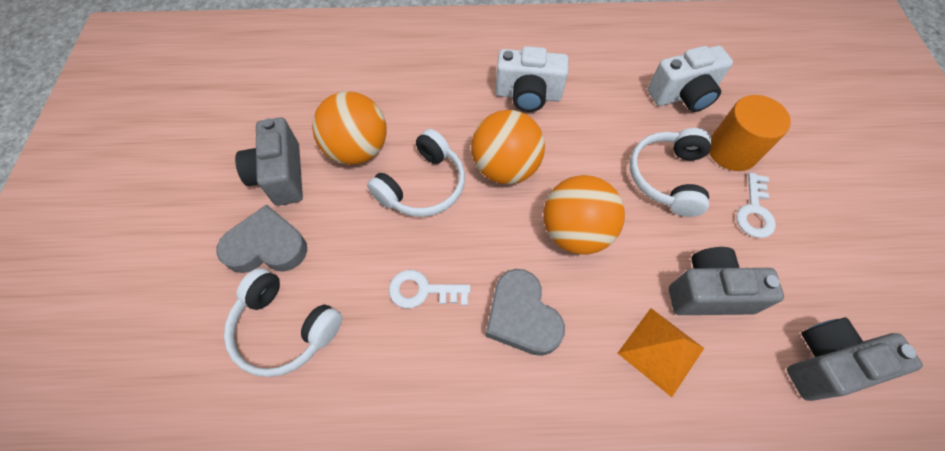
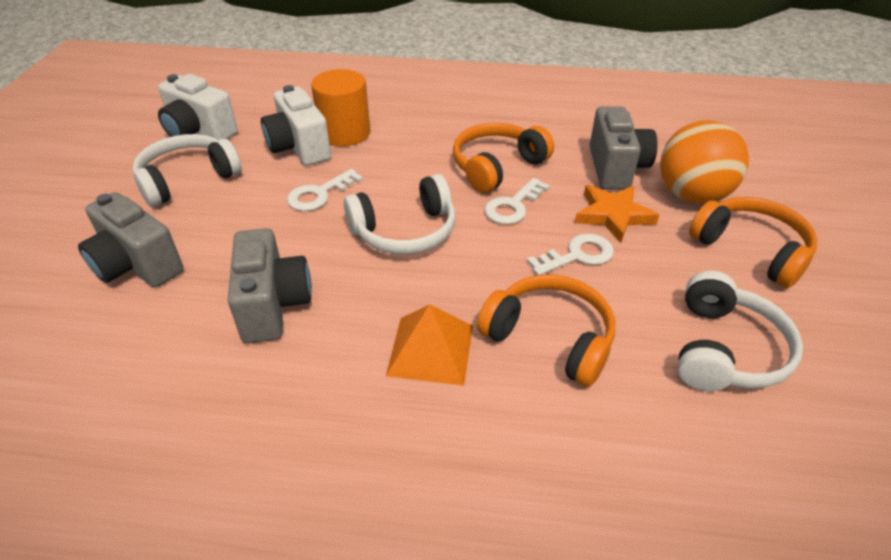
grey heart: 2 -> 0
orange ball: 3 -> 1
orange headphones: 0 -> 3
orange star: 0 -> 1
white key: 2 -> 3

